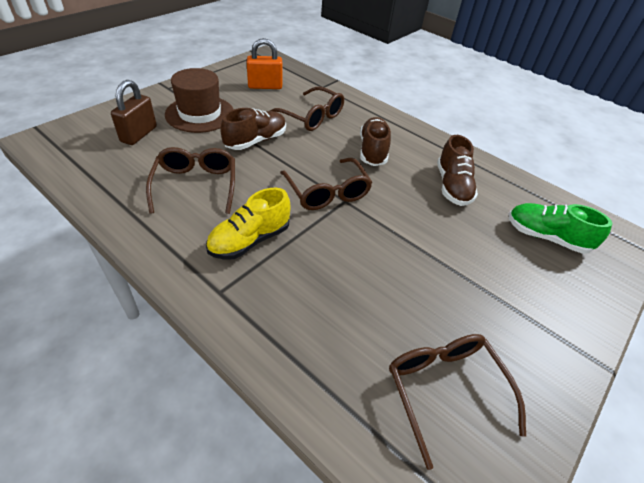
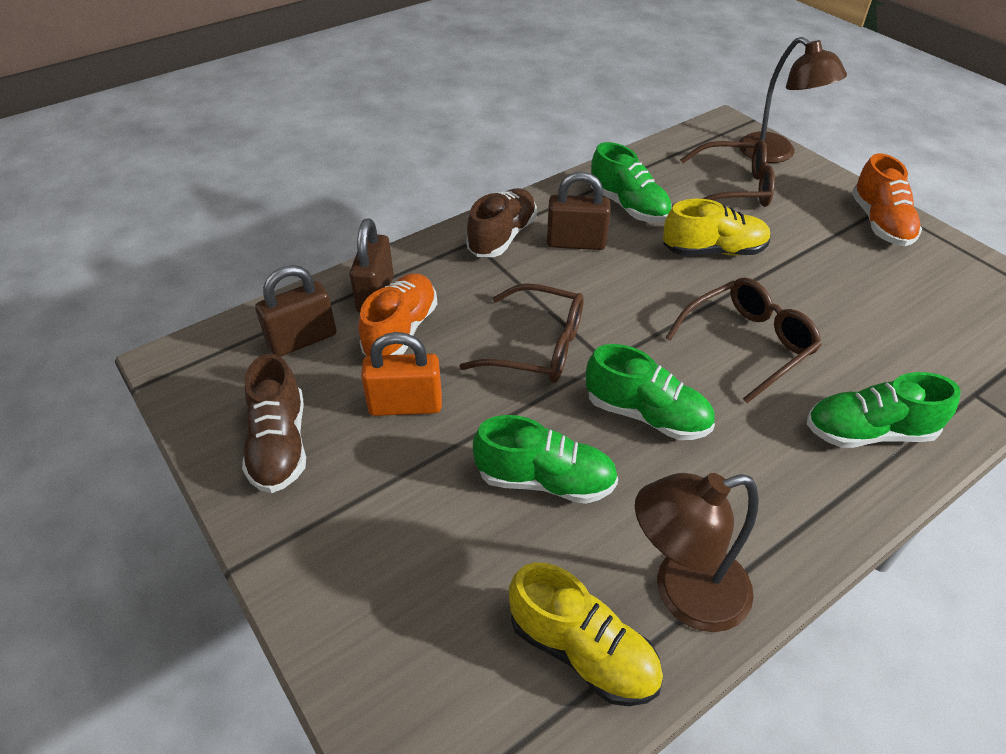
brown glasses: 4 -> 3
brown hat: 1 -> 0
brown lamp: 0 -> 2
brown padlock: 1 -> 3
brown shoe: 3 -> 2
green shoe: 1 -> 4
orange shoe: 0 -> 2
yellow shoe: 1 -> 2

